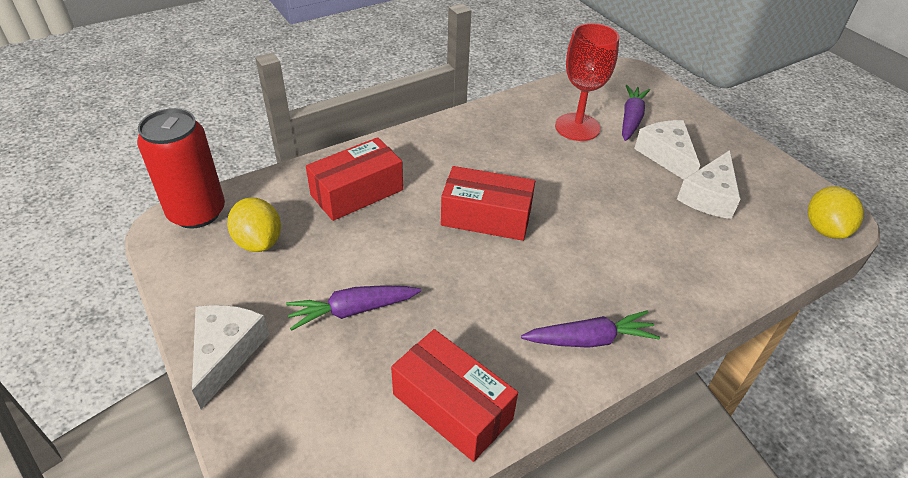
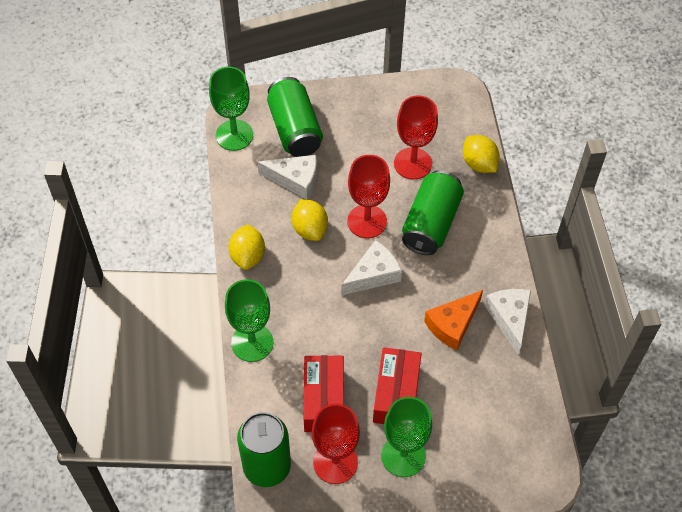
green can: 0 -> 3
green goblet: 0 -> 3
orange cheese: 0 -> 1
purple carrot: 3 -> 0
red box: 3 -> 2
red can: 1 -> 0
red goblet: 1 -> 3
yellow lemon: 2 -> 3

